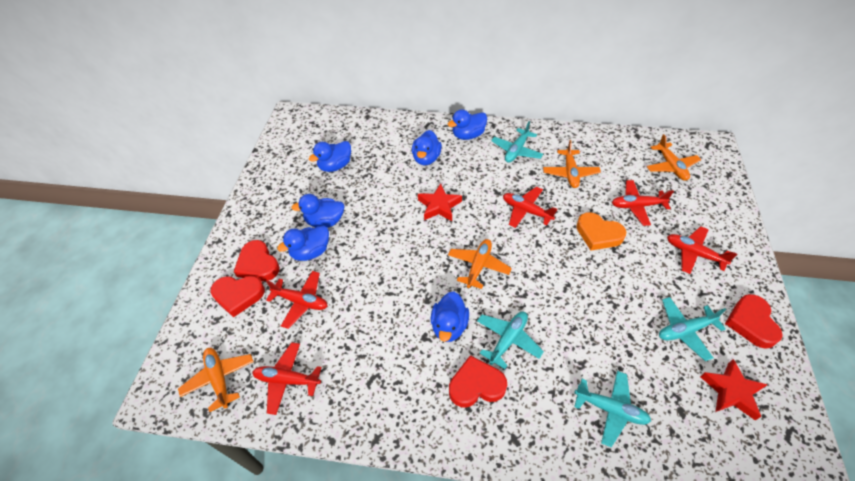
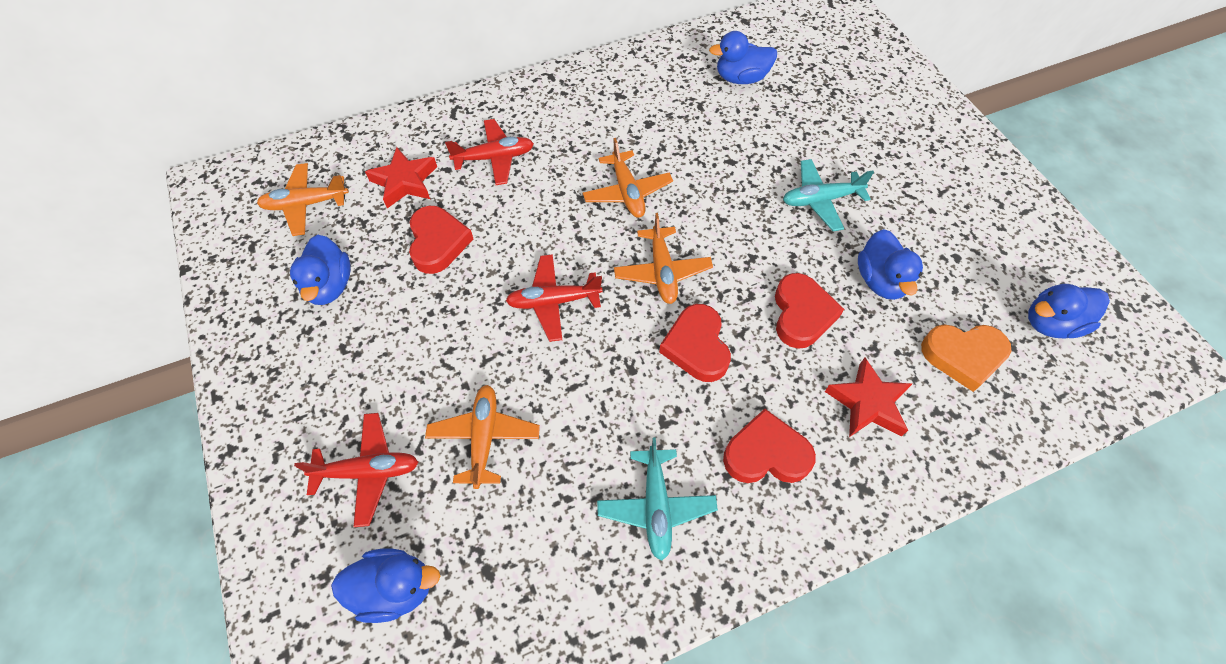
blue duck: 6 -> 5
red plane: 5 -> 3
turquoise plane: 4 -> 2

